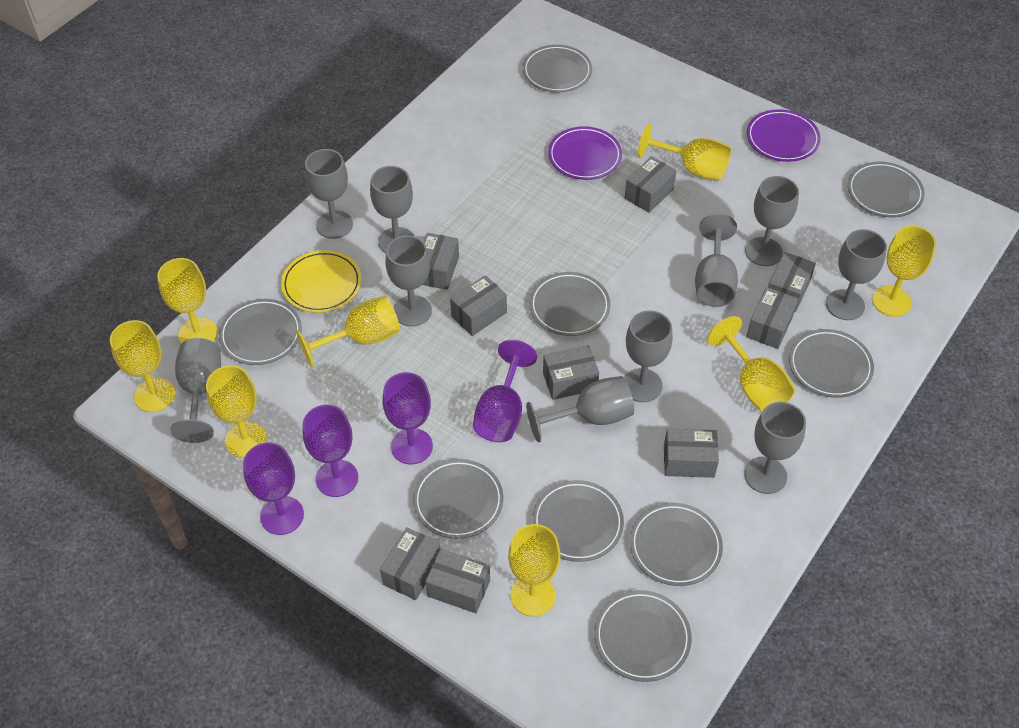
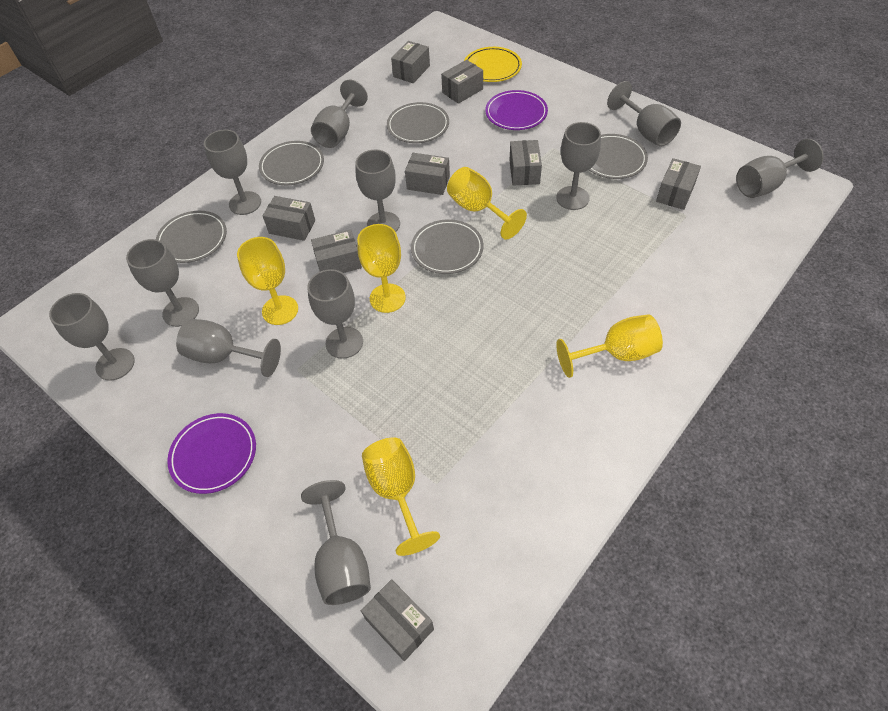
grey box: 9 -> 8
grey goblet: 10 -> 11
grey plate: 9 -> 5
purple goblet: 4 -> 0
yellow goblet: 8 -> 5

